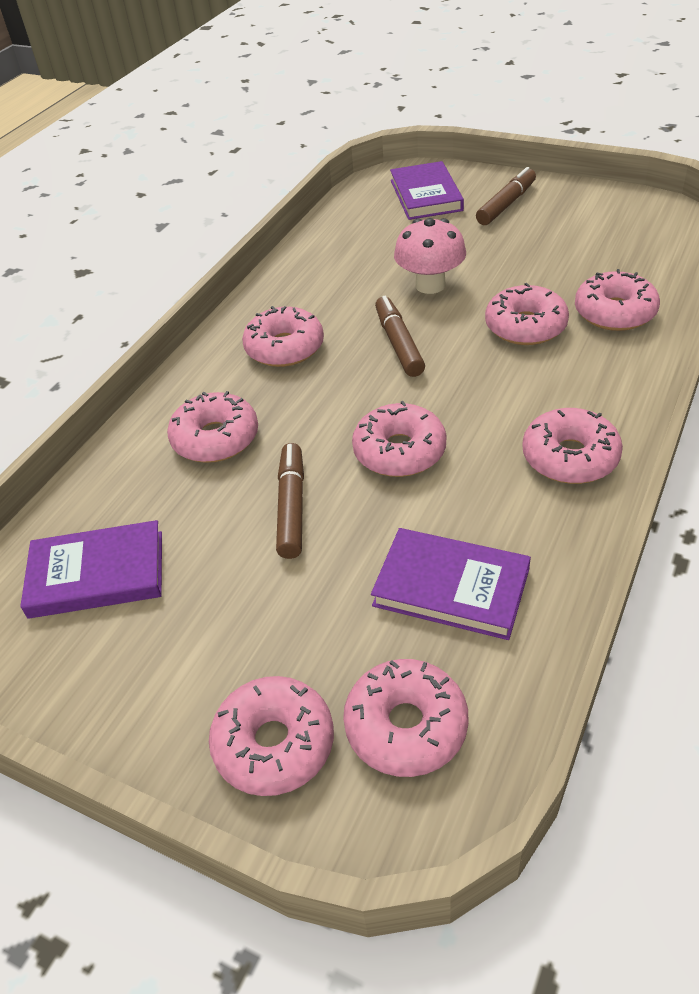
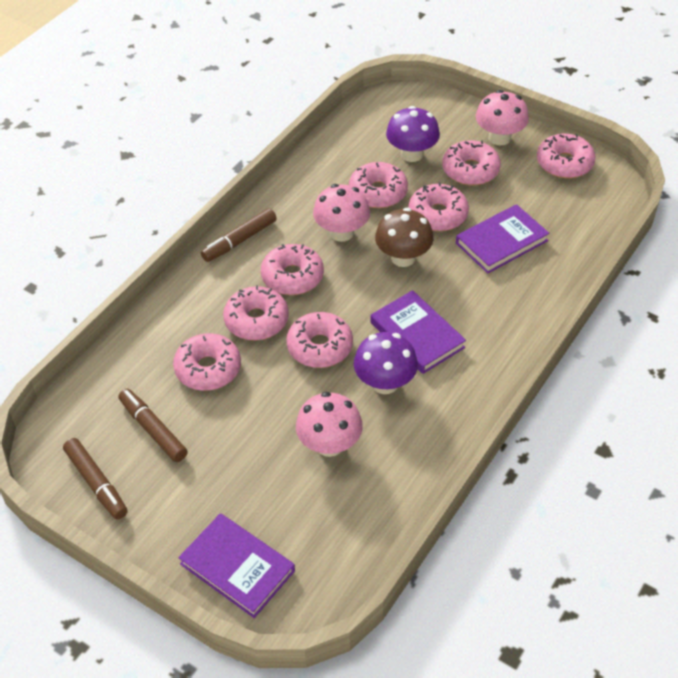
brown mushroom: 0 -> 1
pink mushroom: 1 -> 3
purple mushroom: 0 -> 2

